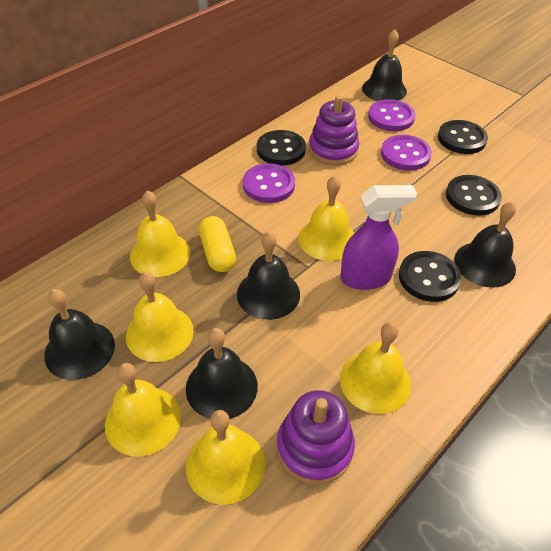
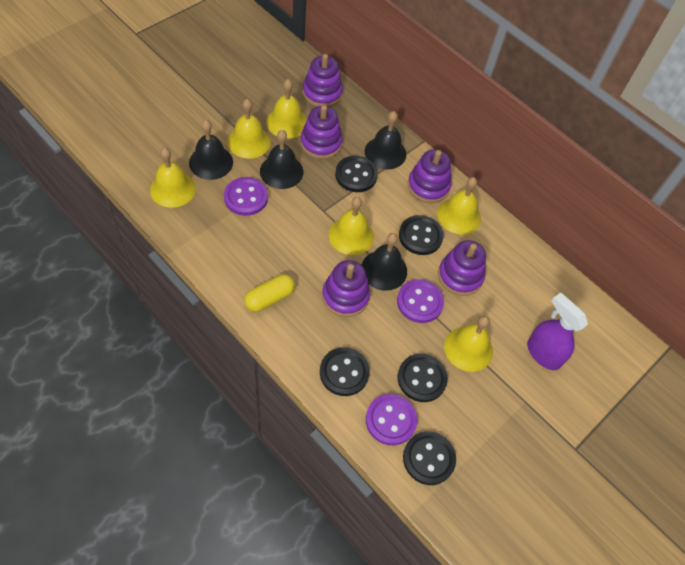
black bell: 5 -> 4
black button: 4 -> 5
purple stacking toy: 2 -> 5

